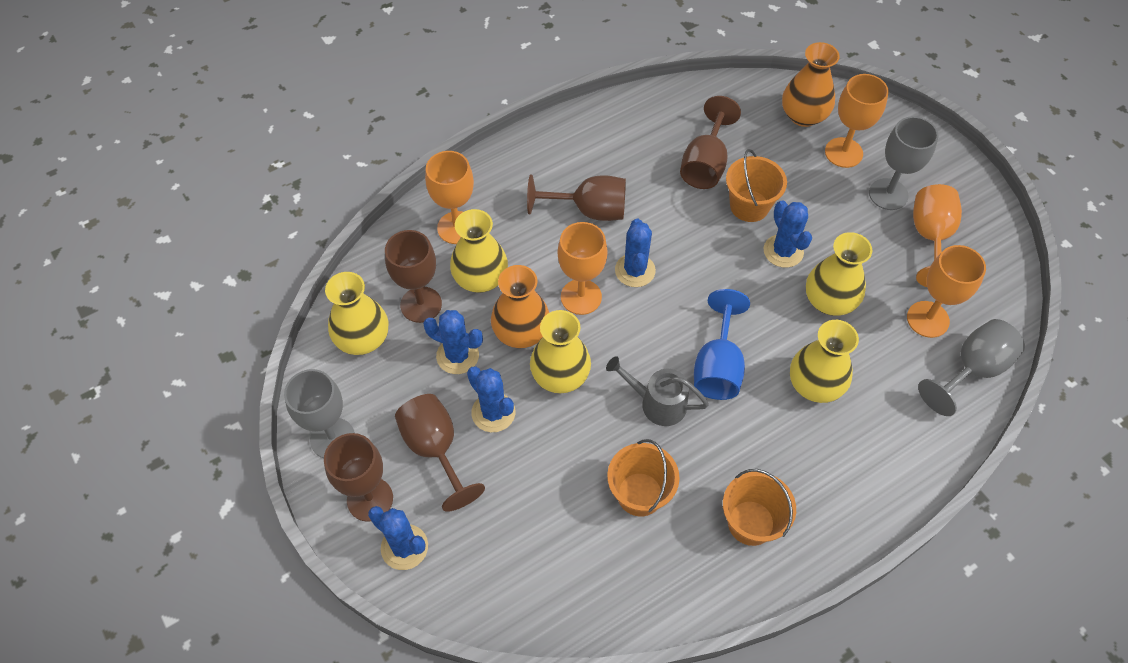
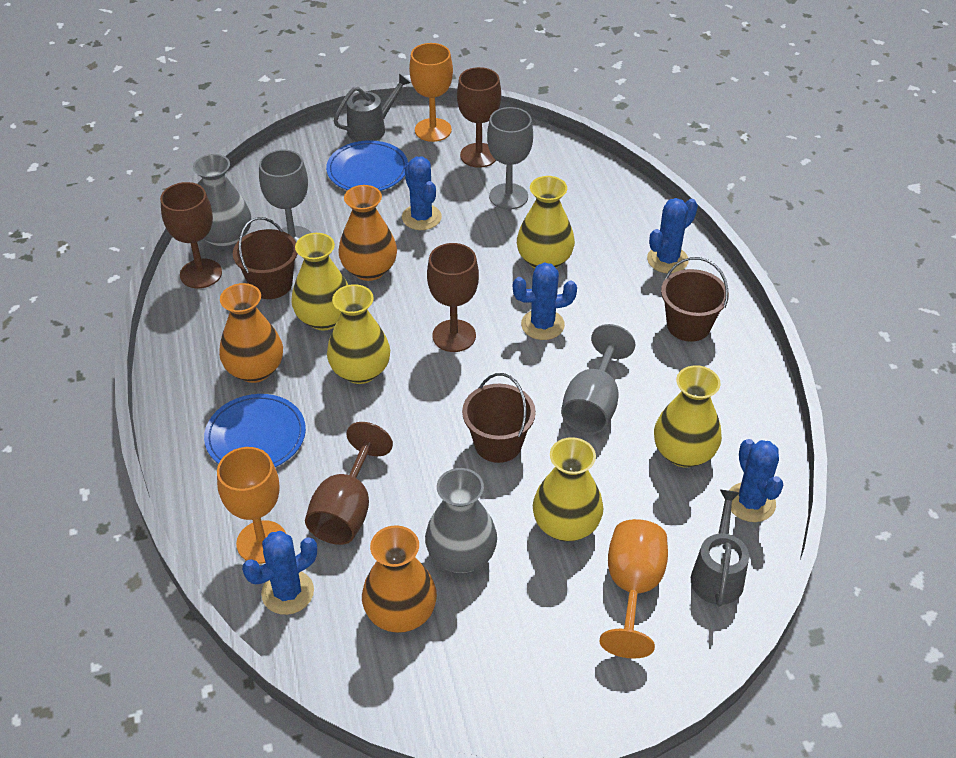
blue goblet: 1 -> 0
blue plate: 0 -> 2
brown bucket: 0 -> 3
brown goblet: 5 -> 4
grey vase: 0 -> 2
grey watering can: 1 -> 2
orange bucket: 3 -> 0
orange goblet: 5 -> 3
orange vase: 2 -> 3

